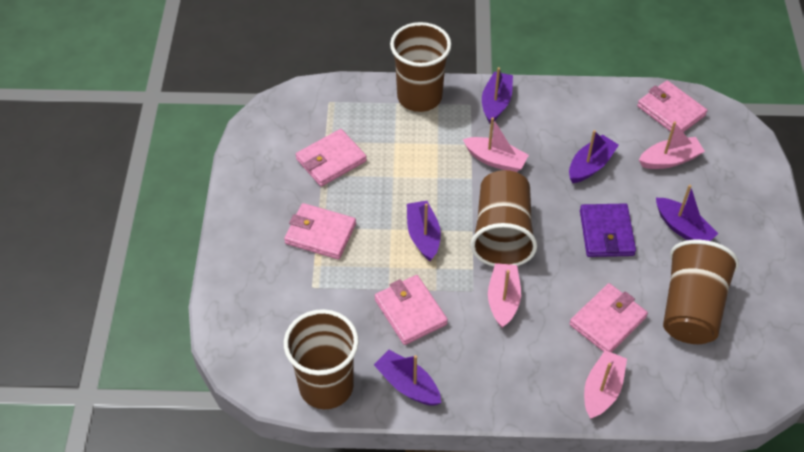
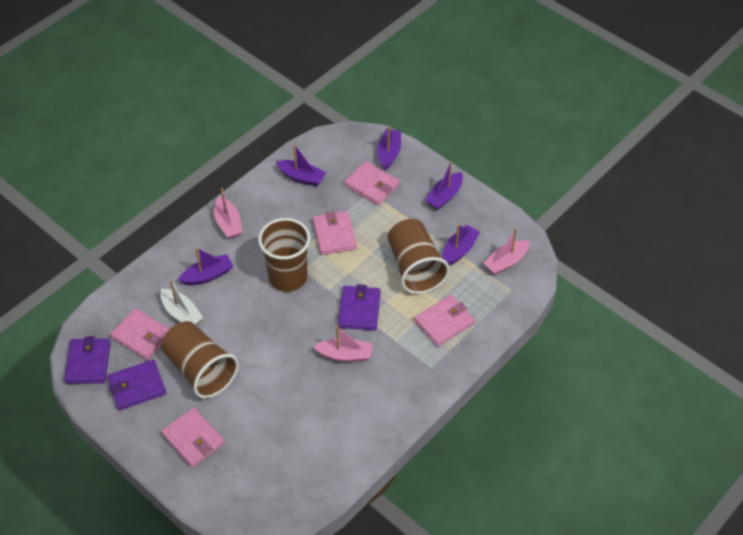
brown cup: 4 -> 3
pink boat: 4 -> 3
purple wallet: 1 -> 3
white boat: 0 -> 1

